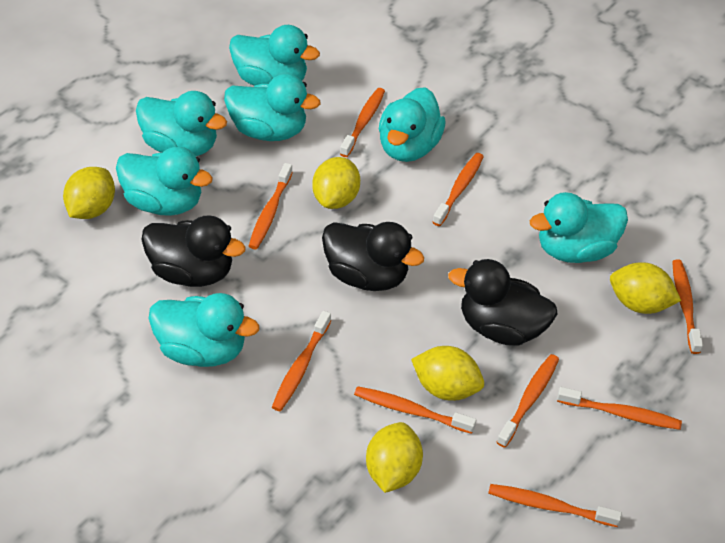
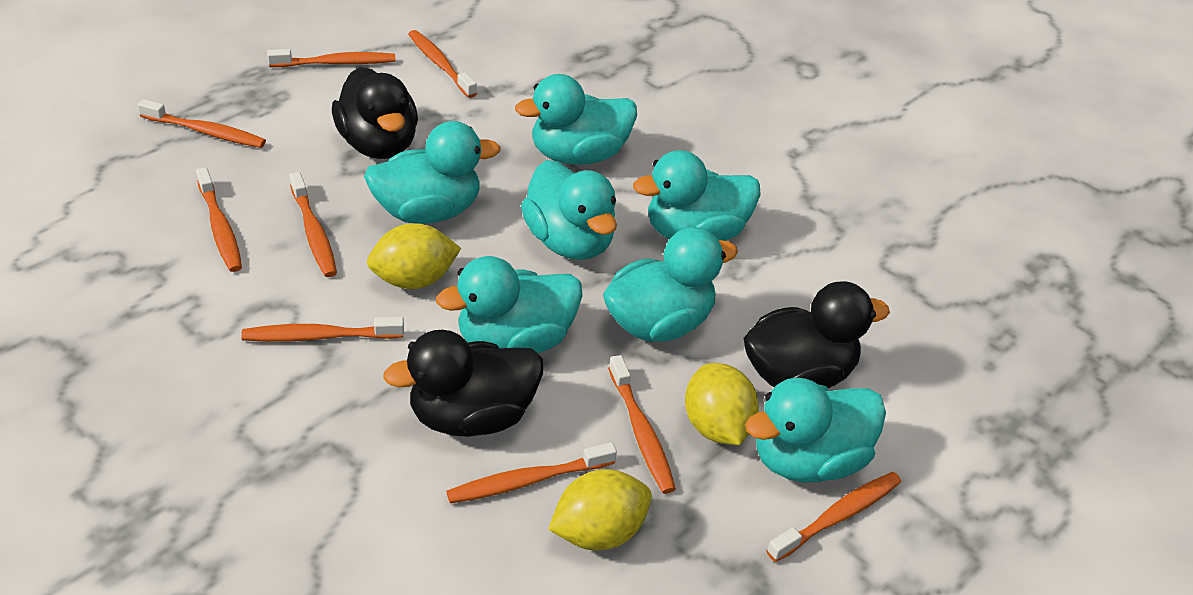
yellow lemon: 5 -> 3

